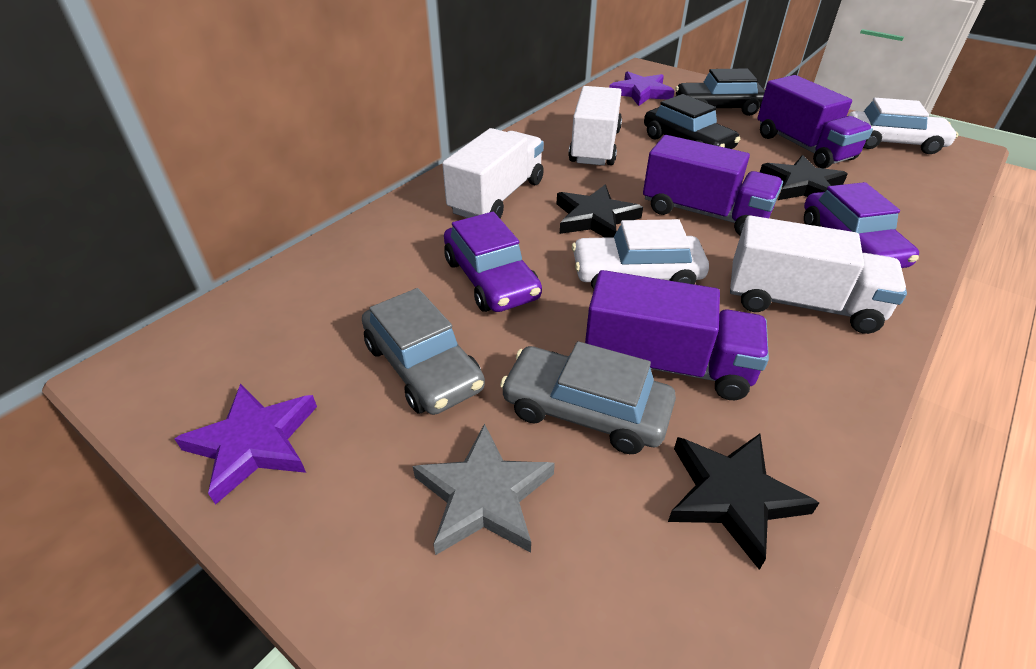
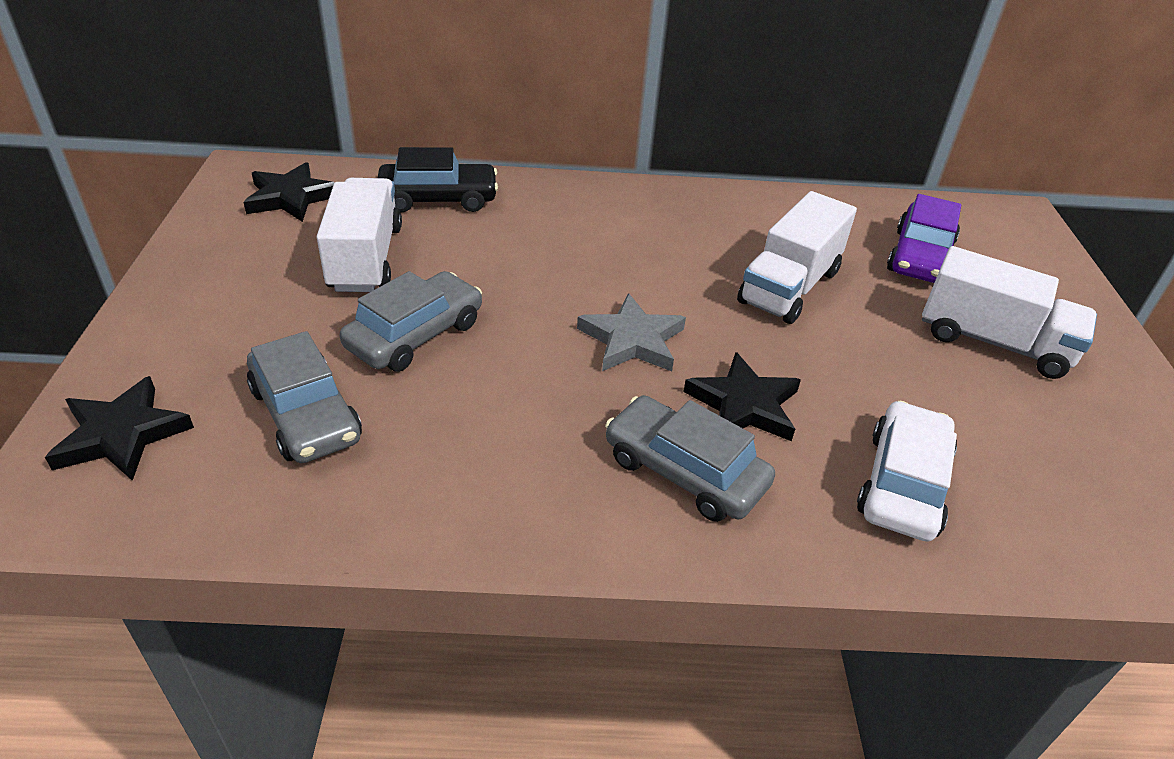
black car: 2 -> 1
grey car: 2 -> 3
purple car: 2 -> 1
purple star: 2 -> 0
purple truck: 3 -> 0
white car: 2 -> 1

